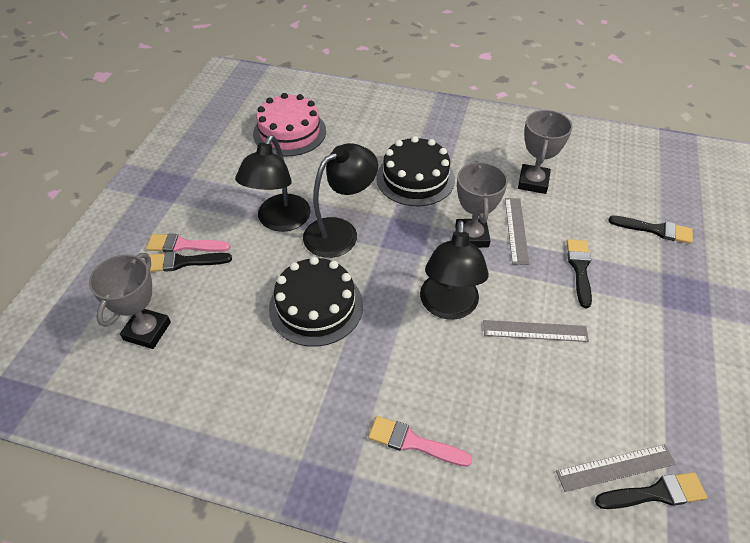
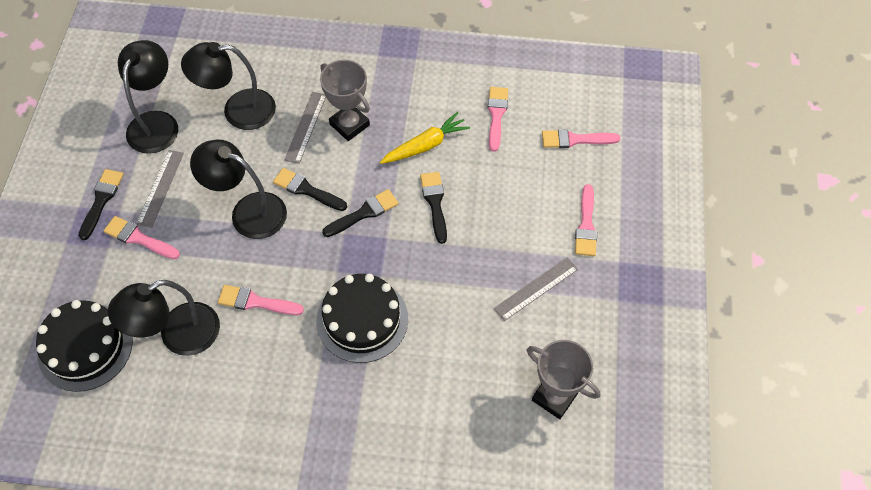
black lamp: 3 -> 4
grey trophy: 3 -> 2
pink brush: 2 -> 5
pink cake: 1 -> 0
yellow carrot: 0 -> 1

